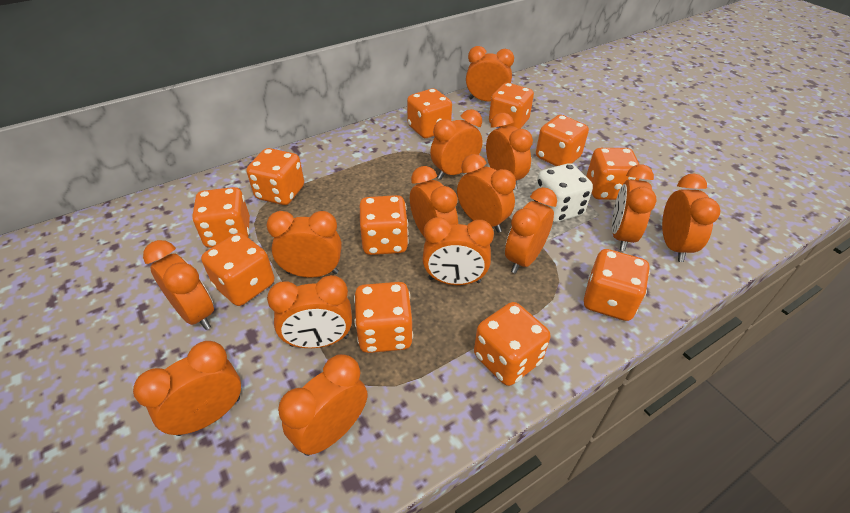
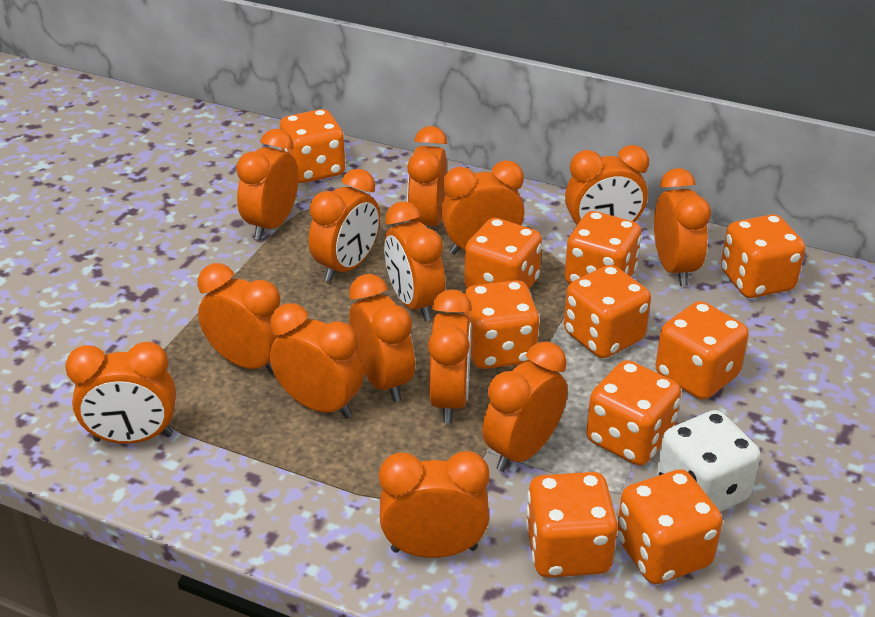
orange dice: 11 -> 10

